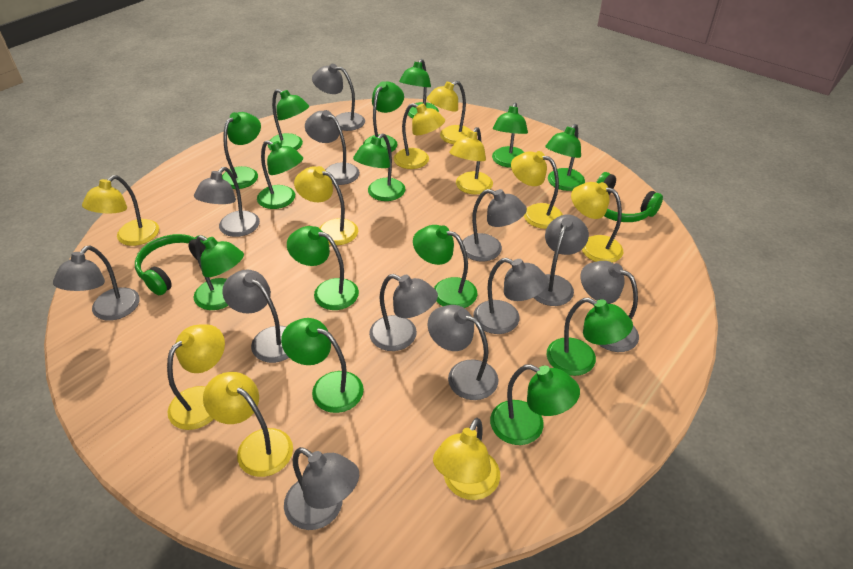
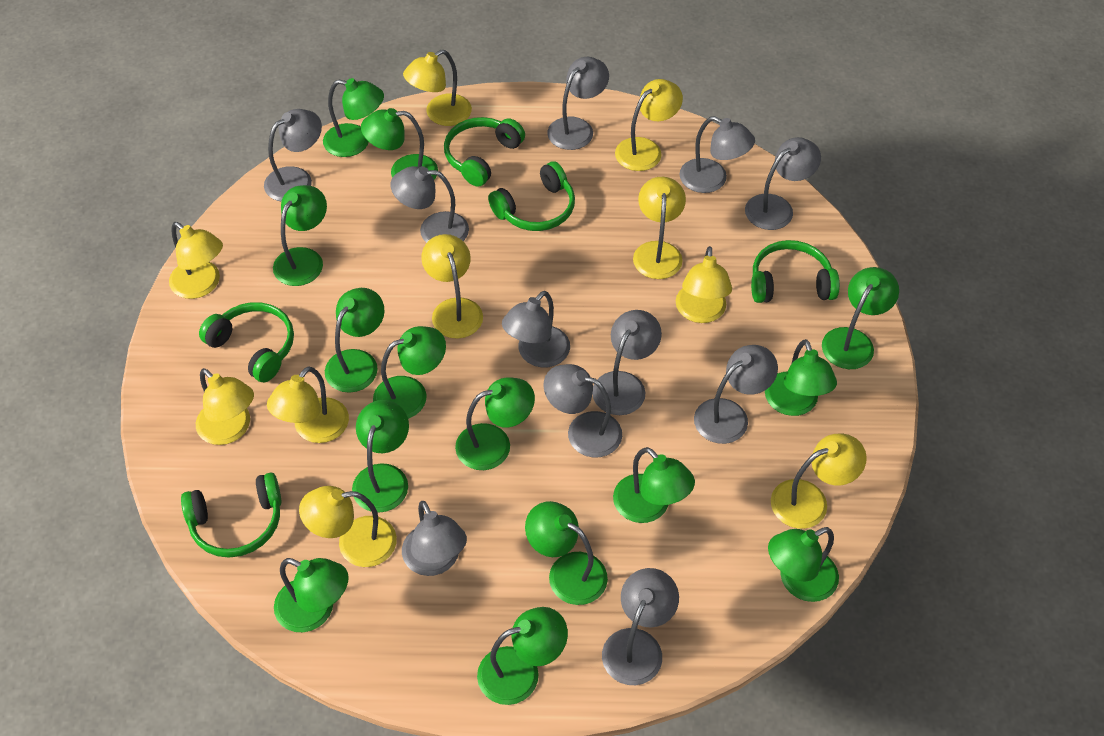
green headphones: 2 -> 5
grey lamp: 12 -> 11

